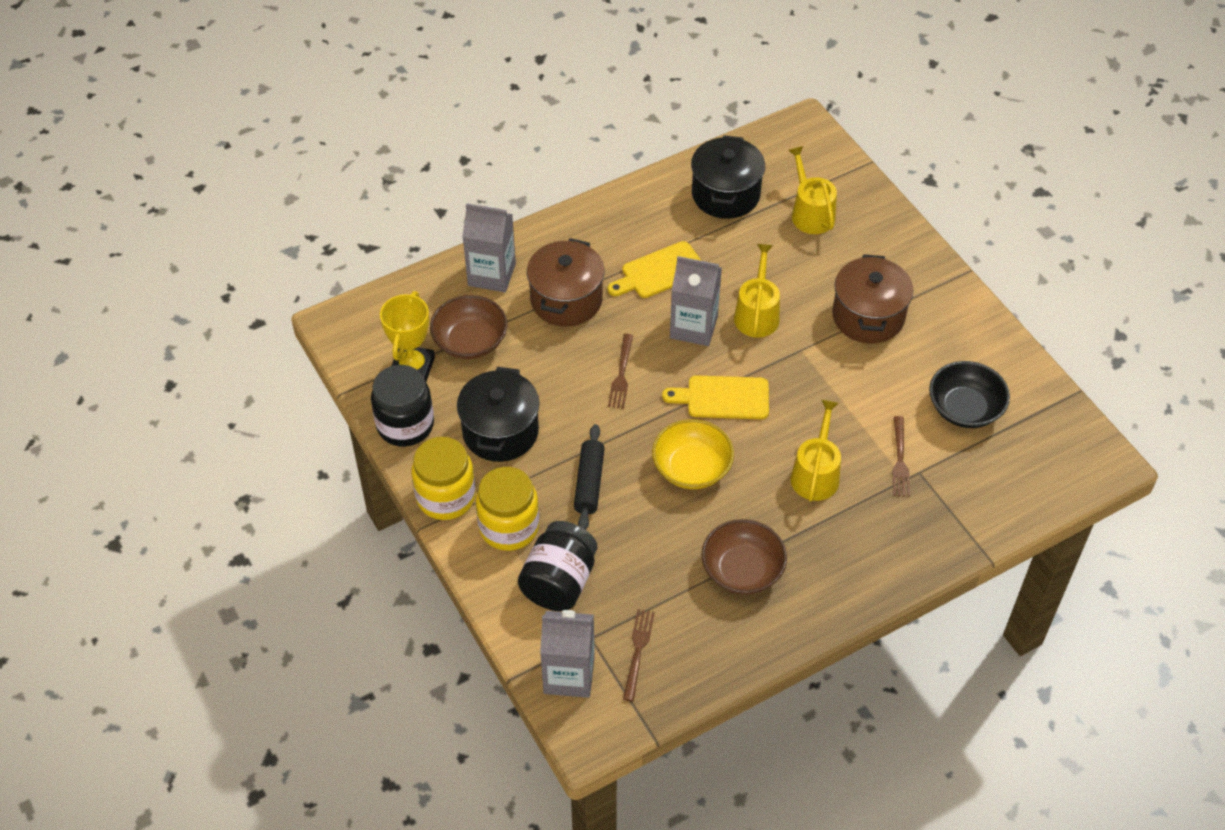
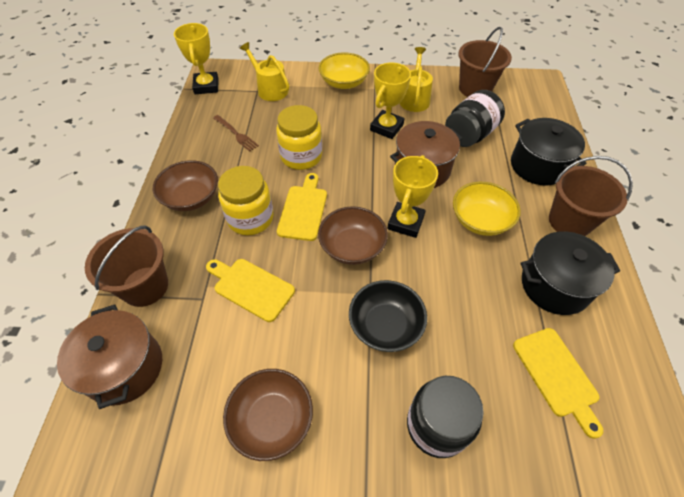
black rolling pin: 1 -> 0
brown bowl: 2 -> 3
brown bucket: 0 -> 3
brown fork: 3 -> 1
grey carton: 3 -> 0
yellow bowl: 1 -> 2
yellow cutting board: 2 -> 3
yellow trophy: 1 -> 3
yellow watering can: 3 -> 2

